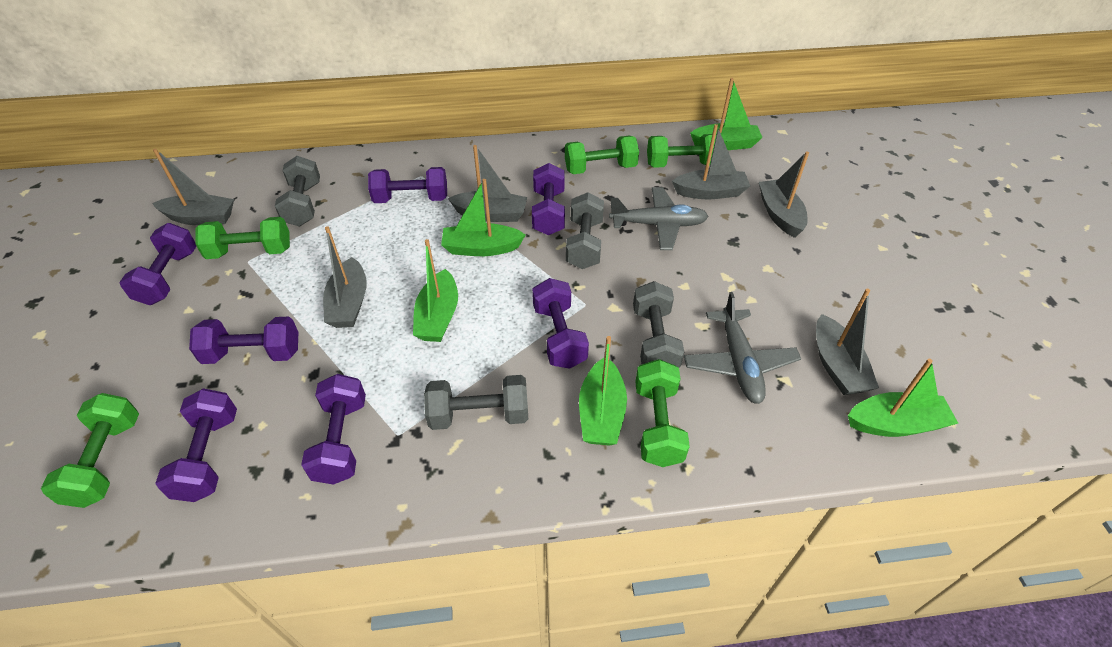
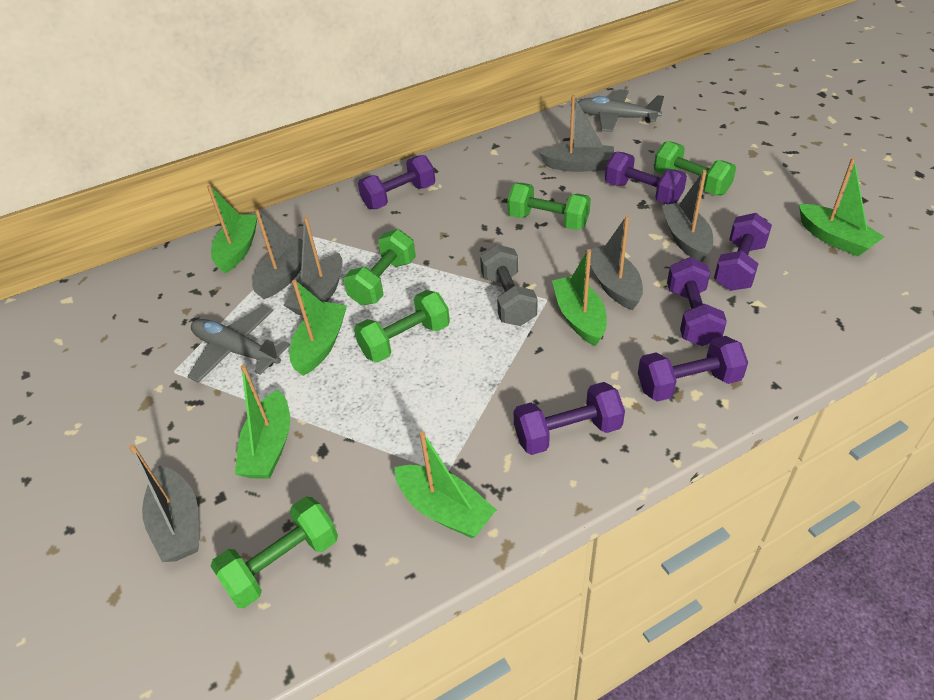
green boat: 5 -> 6
grey dumbbell: 4 -> 1
purple dumbbell: 7 -> 6

